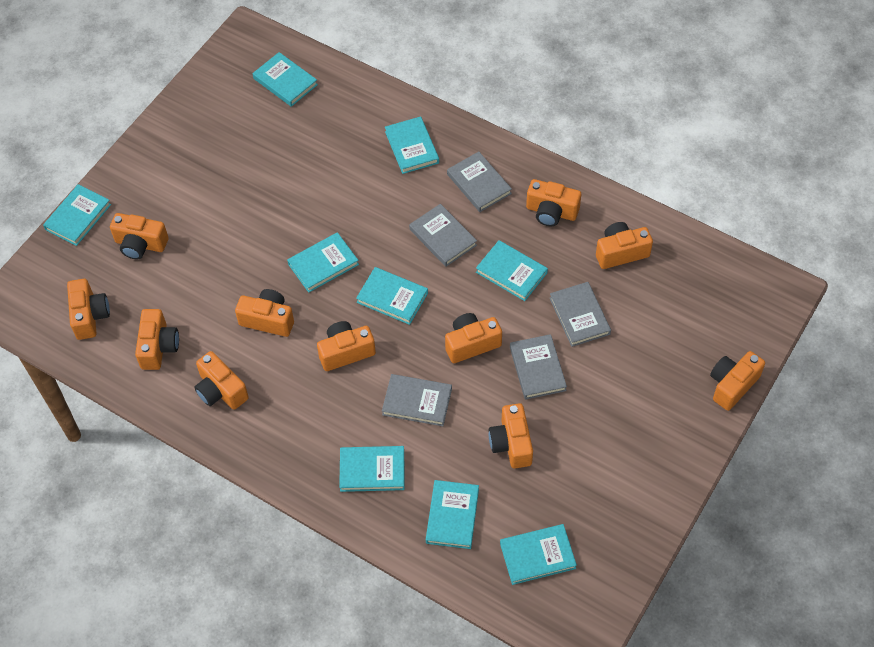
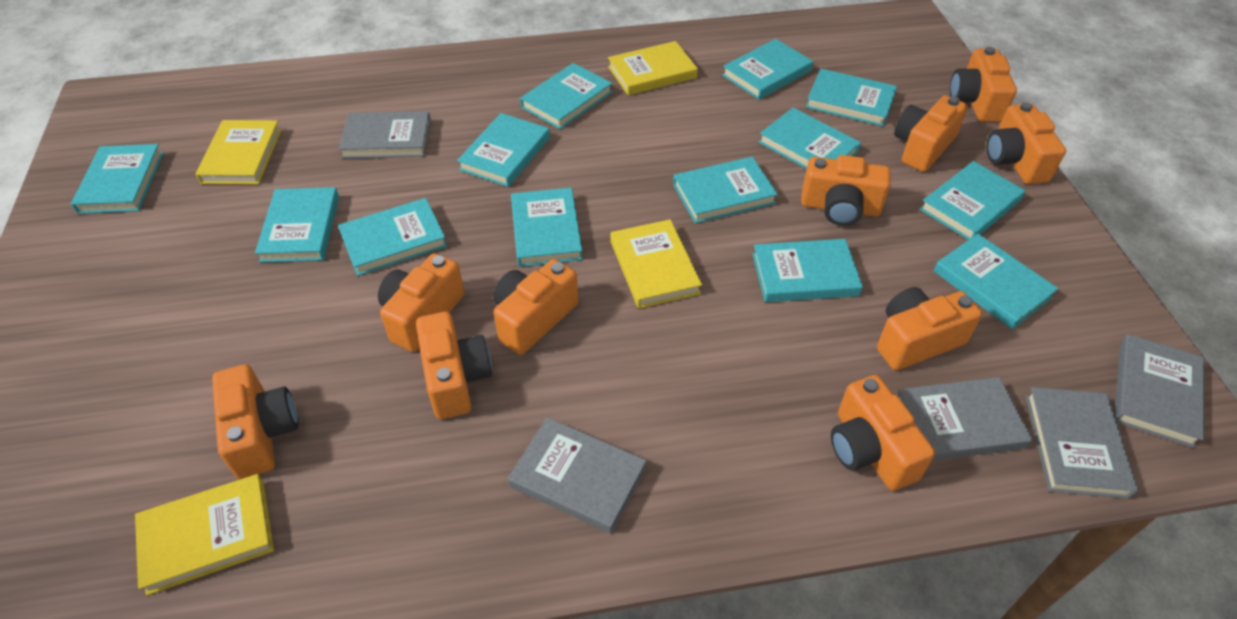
orange camera: 11 -> 10
turquoise book: 9 -> 13
yellow book: 0 -> 4

